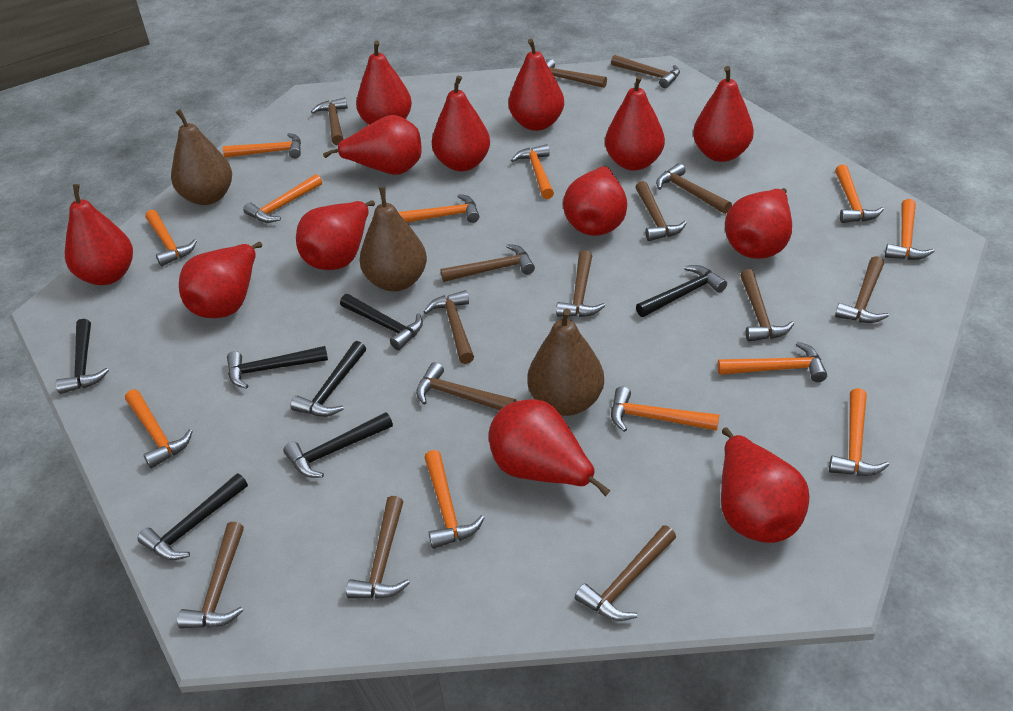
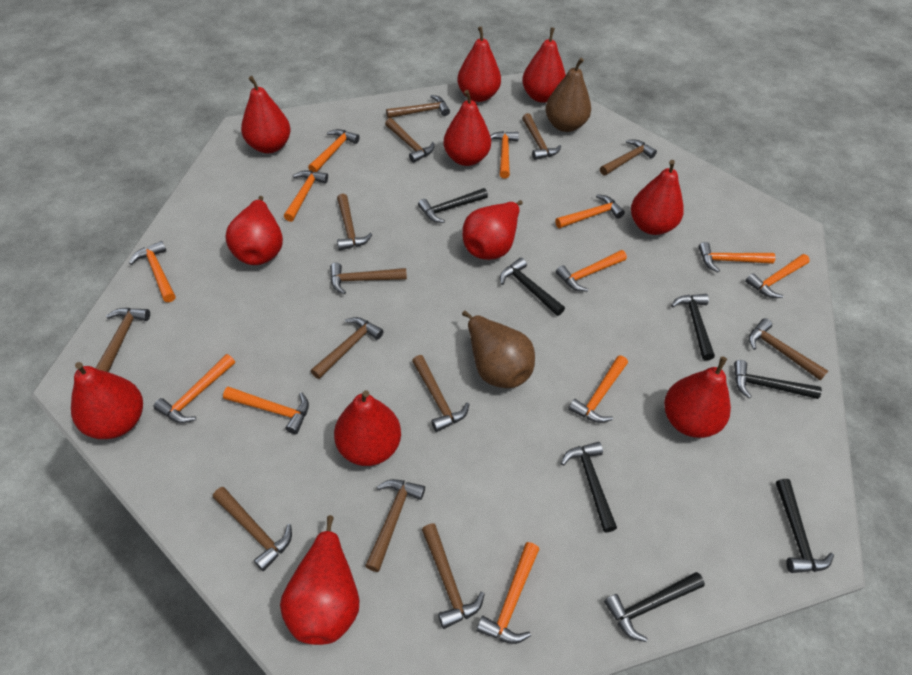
brown hammer: 14 -> 13
brown pear: 3 -> 2
red pear: 13 -> 11

